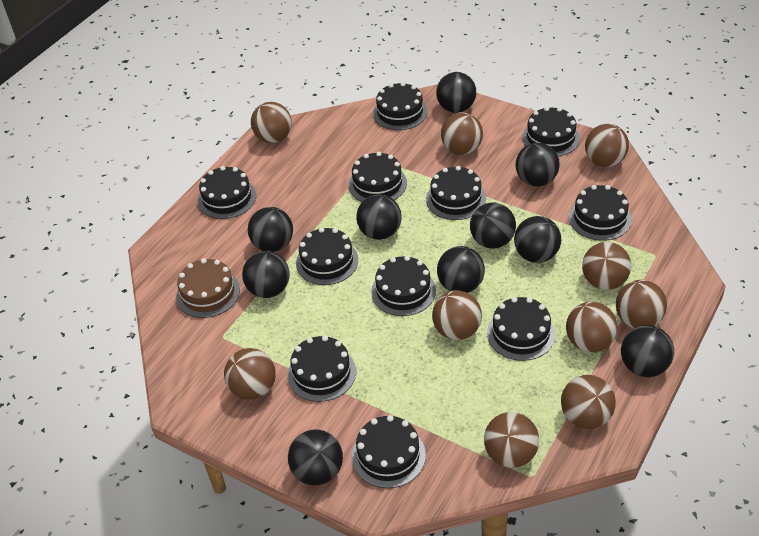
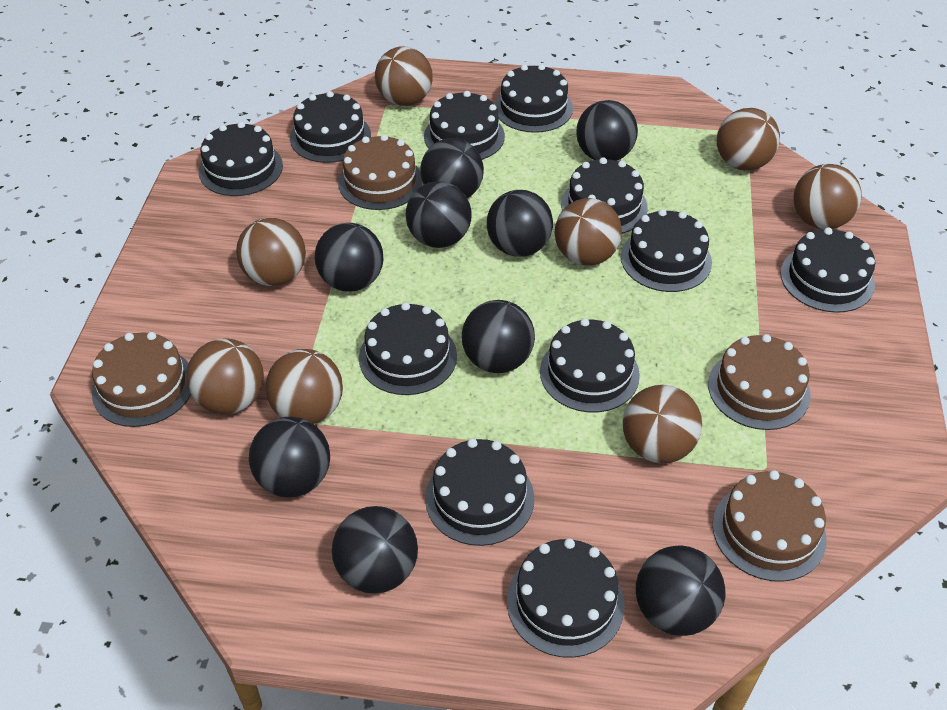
black ball: 10 -> 9
brown ball: 10 -> 8
brown cake: 1 -> 4

